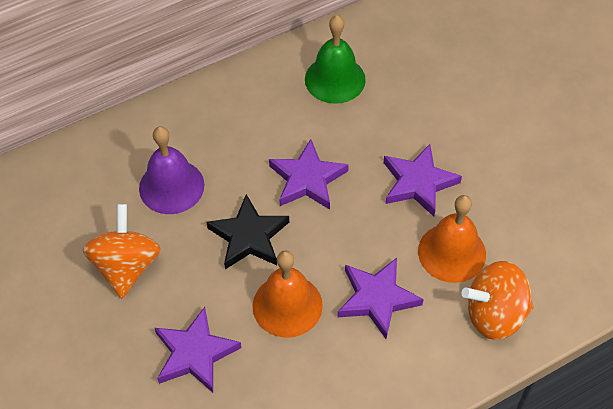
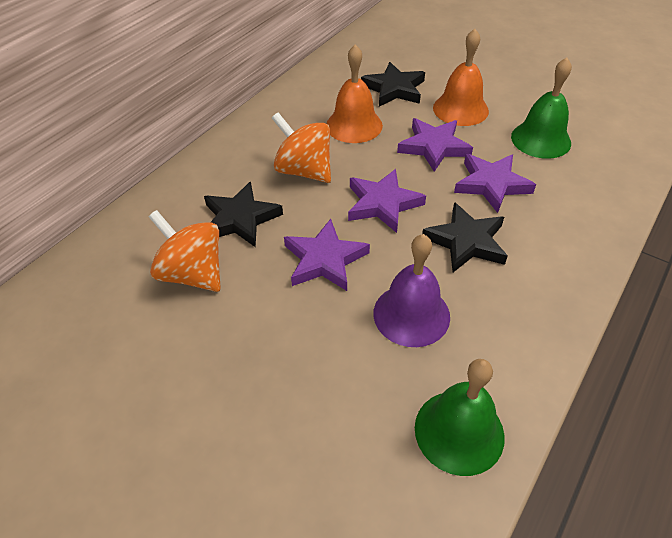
black star: 1 -> 3
green bell: 1 -> 2

